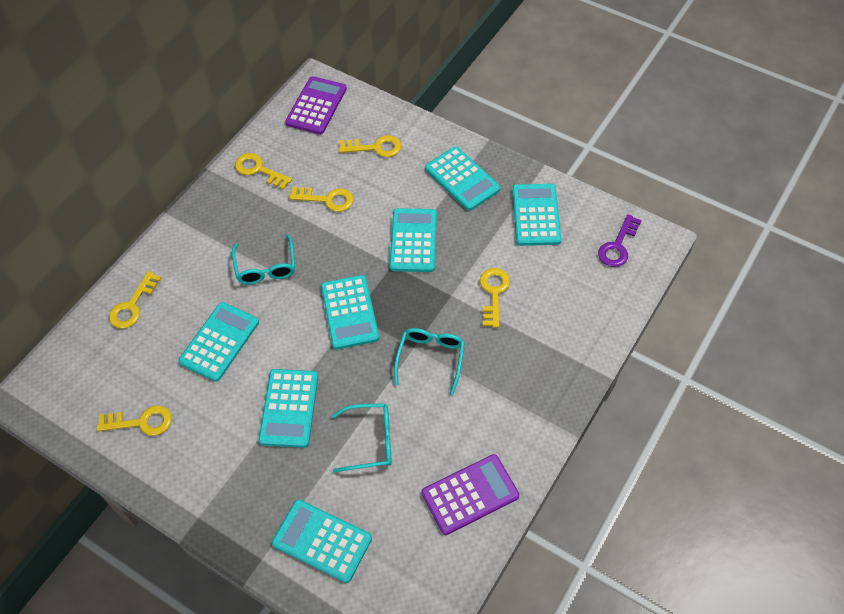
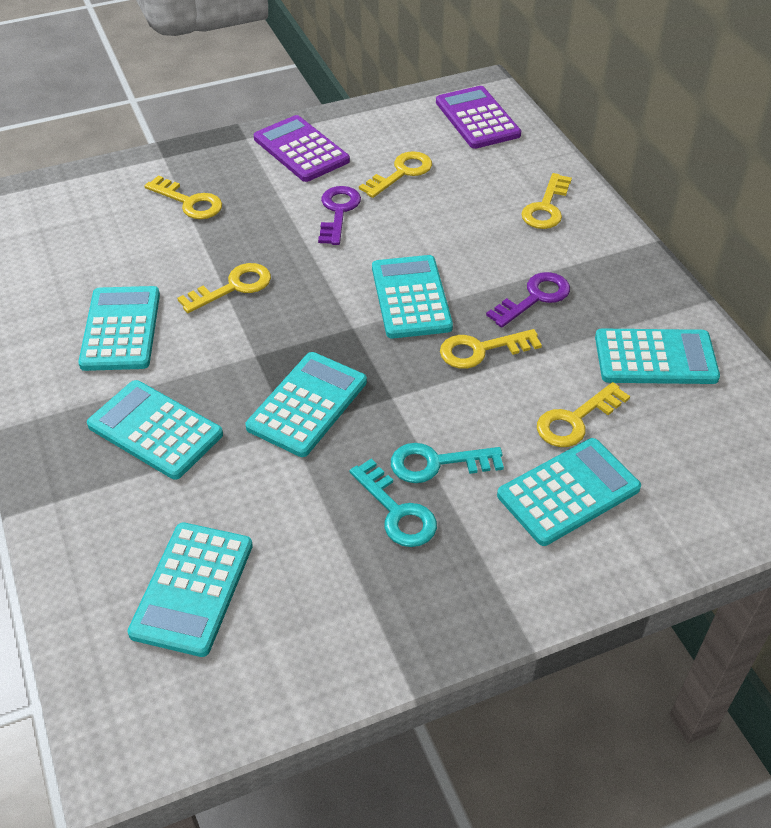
purple key: 1 -> 2
turquoise glasses: 3 -> 0
turquoise key: 0 -> 2

